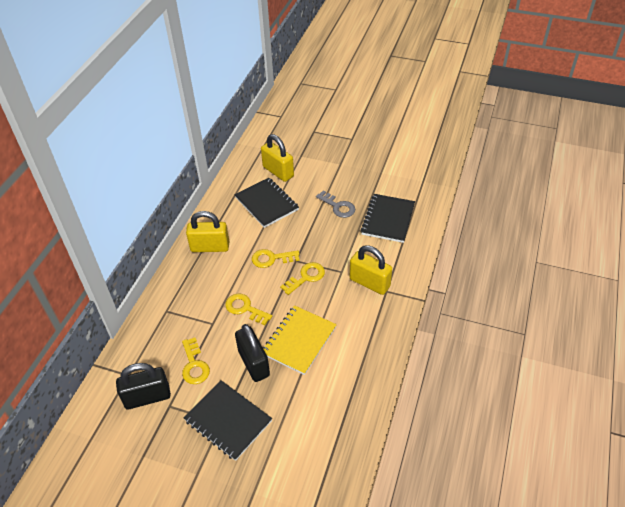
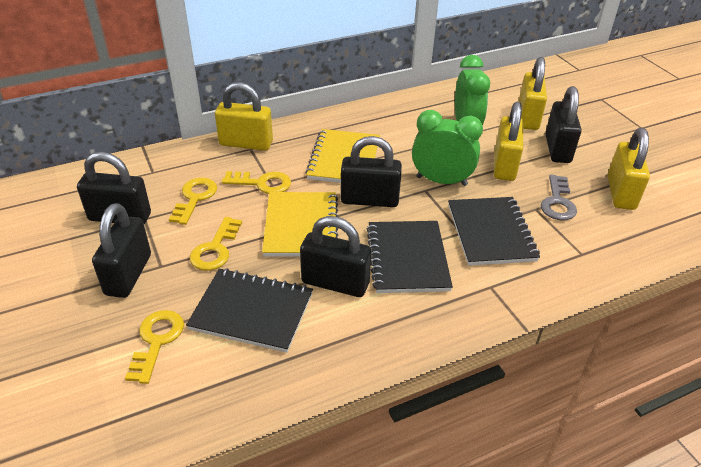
black padlock: 2 -> 5
green clock: 0 -> 2
yellow notebook: 1 -> 2
yellow padlock: 3 -> 4

